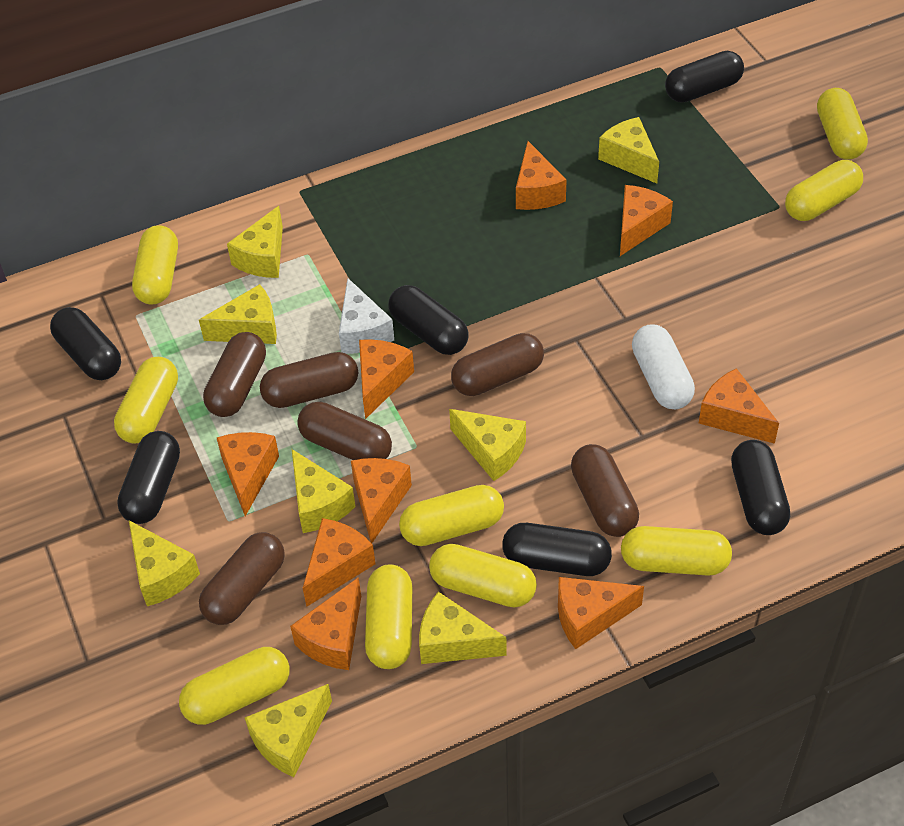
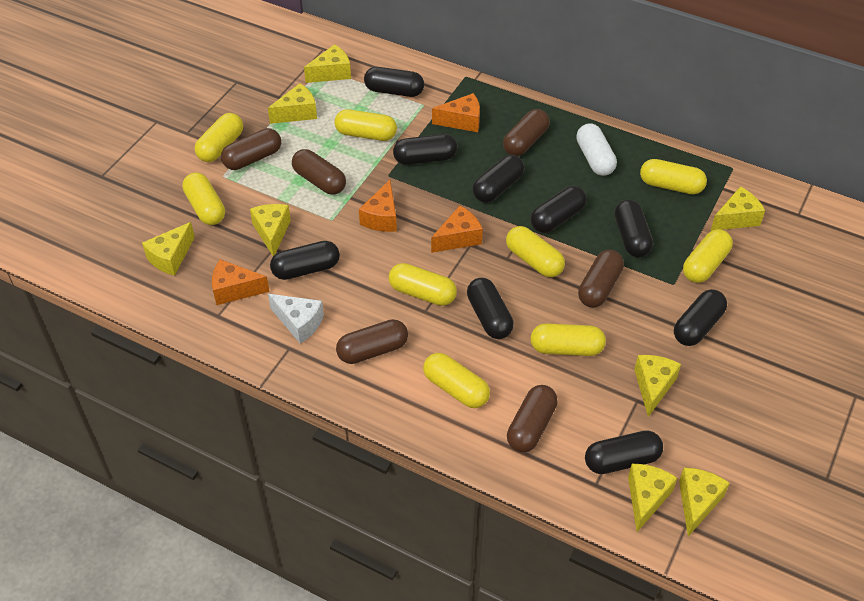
black capsule: 6 -> 9
orange cheese: 9 -> 4

